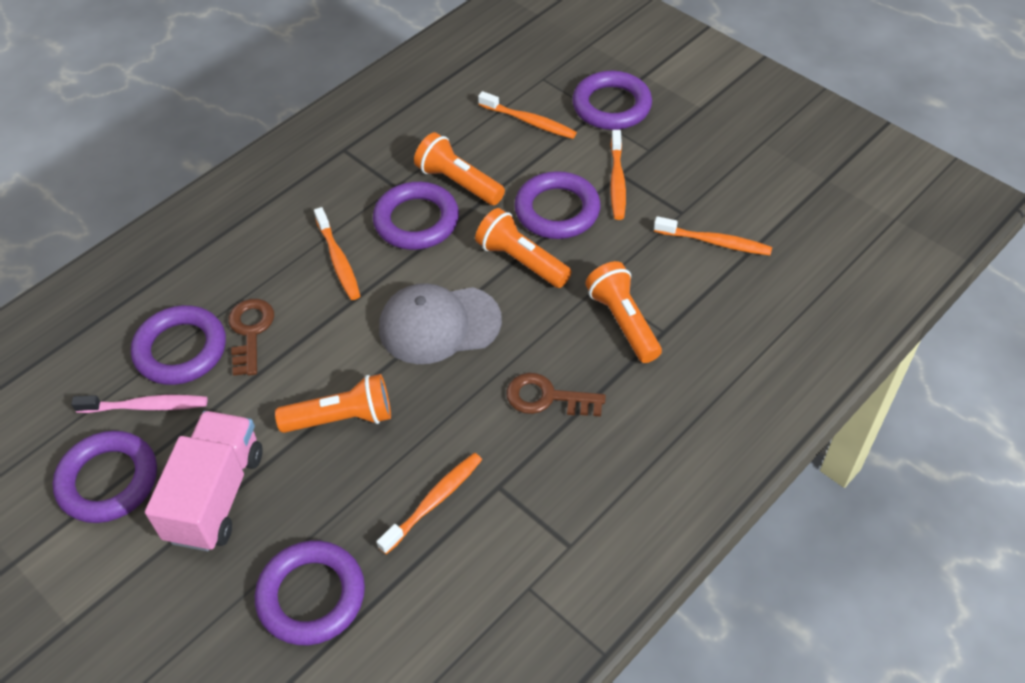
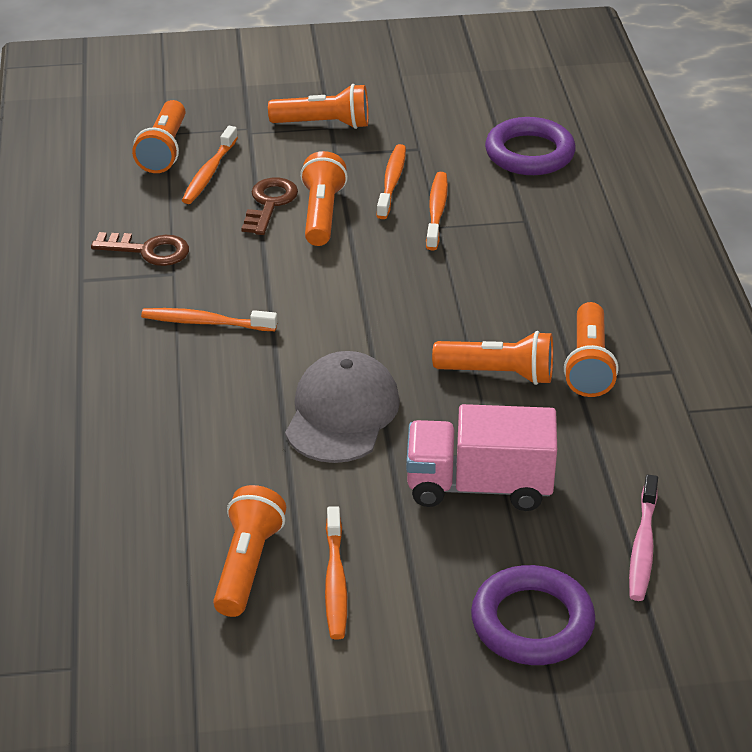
orange flashlight: 4 -> 6
purple ring: 6 -> 2

